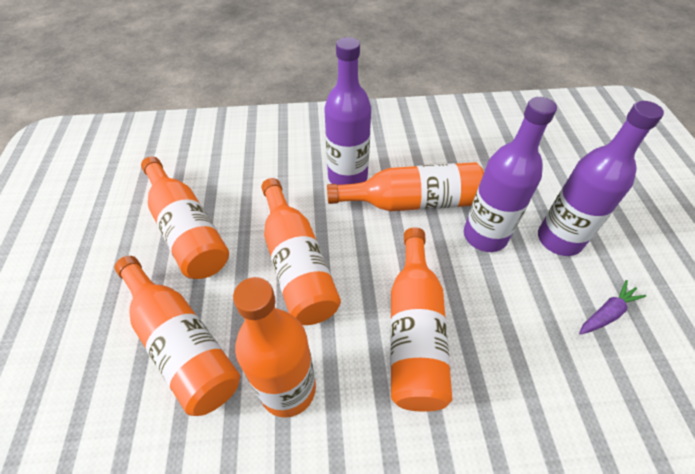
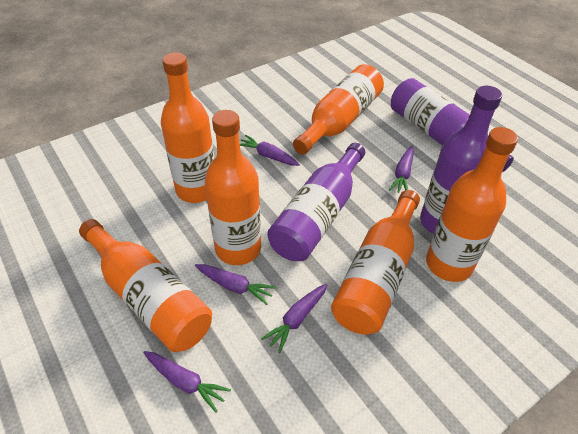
purple carrot: 1 -> 5

